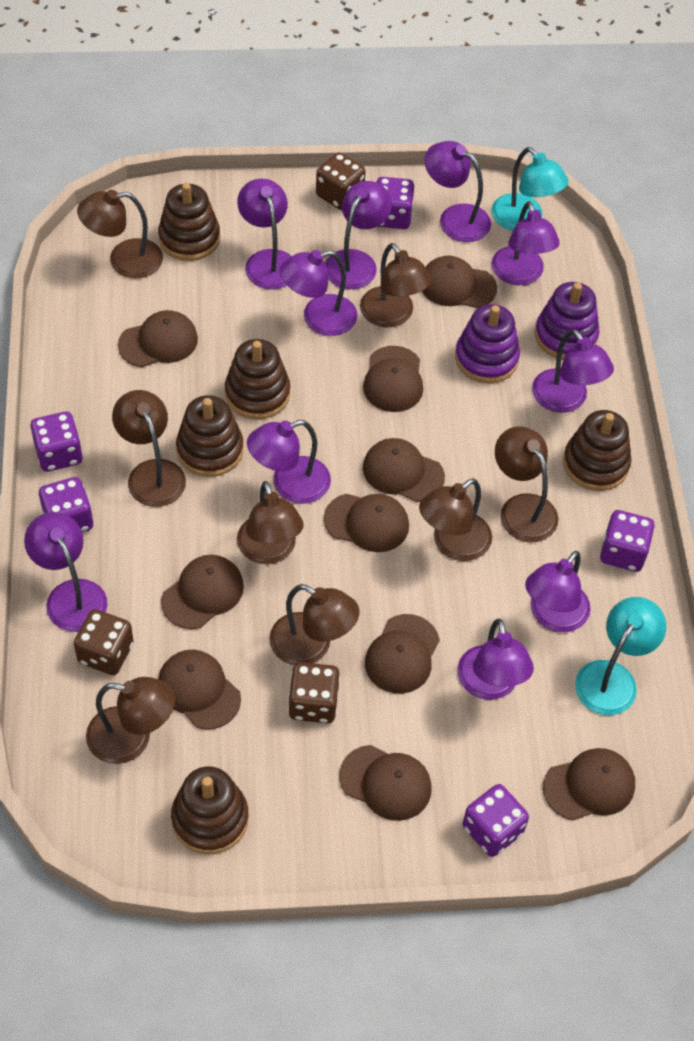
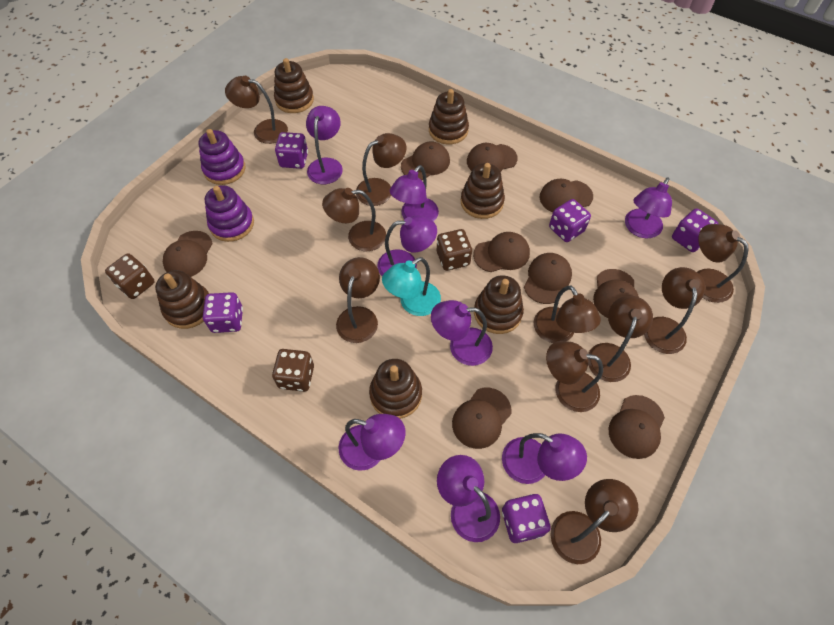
brown cap: 10 -> 9
brown lamp: 8 -> 10
brown stacking toy: 5 -> 6
purple lamp: 10 -> 8
turquoise lamp: 2 -> 1

